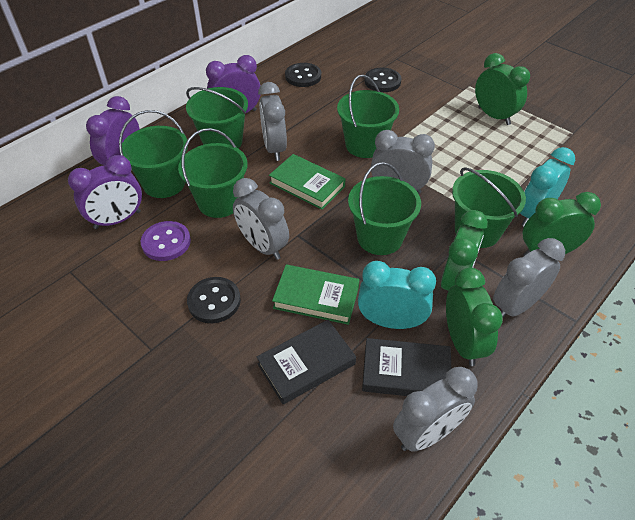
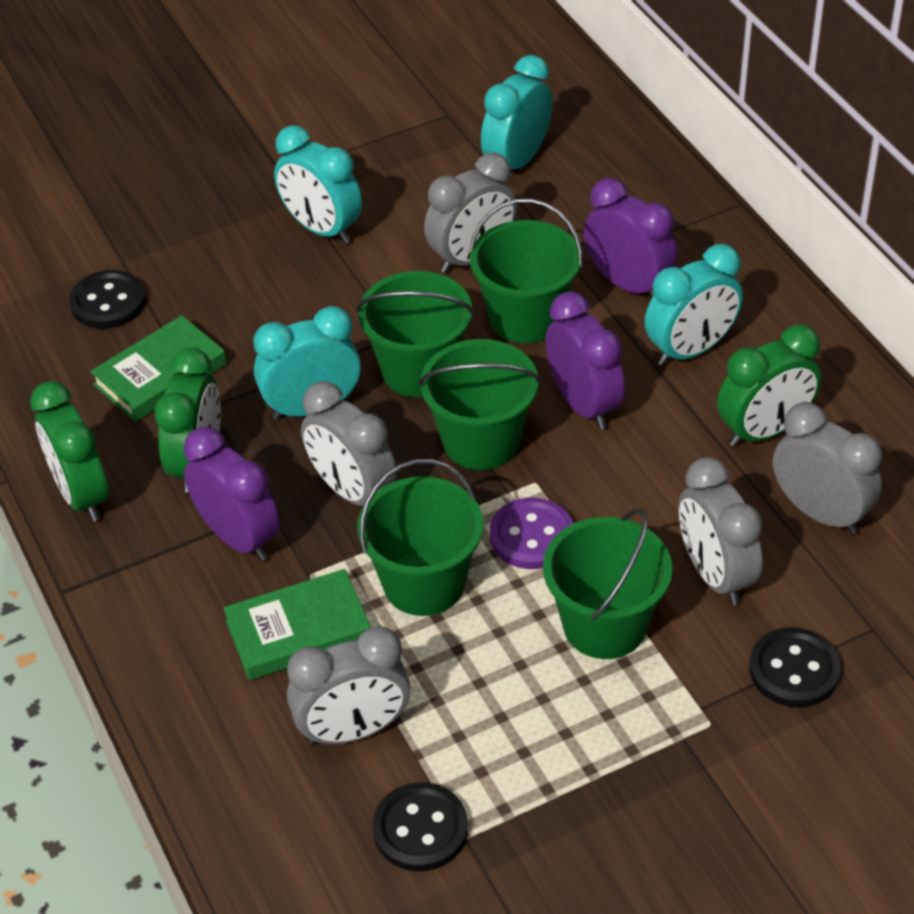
black book: 2 -> 0
green bucket: 6 -> 5
green clock: 4 -> 3
turquoise clock: 2 -> 4

